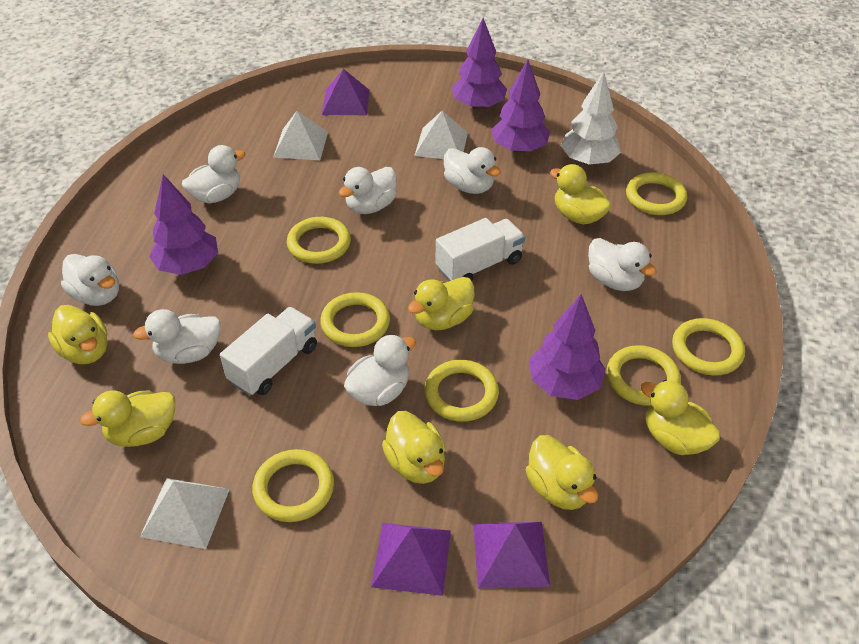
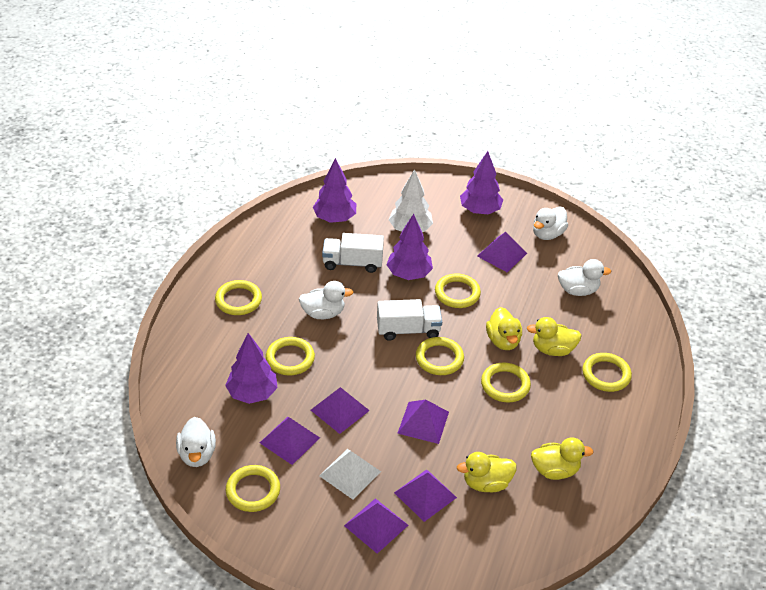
purple pyramid: 3 -> 6
white duck: 7 -> 4
white pyramid: 3 -> 1
yellow duck: 7 -> 4

